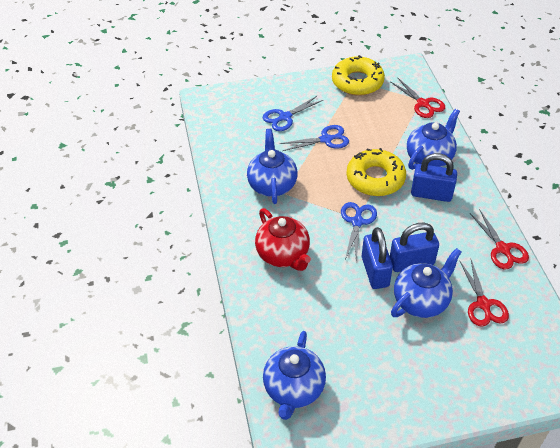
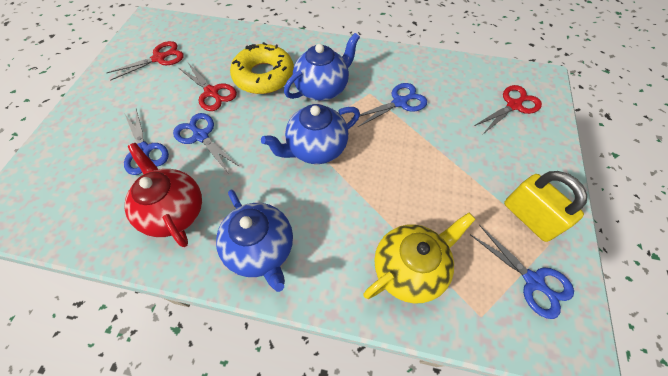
blue padlock: 3 -> 0
blue scissors: 3 -> 4
blue teapot: 4 -> 3
yellow donut: 2 -> 1
yellow padlock: 0 -> 1
yellow teapot: 0 -> 1

